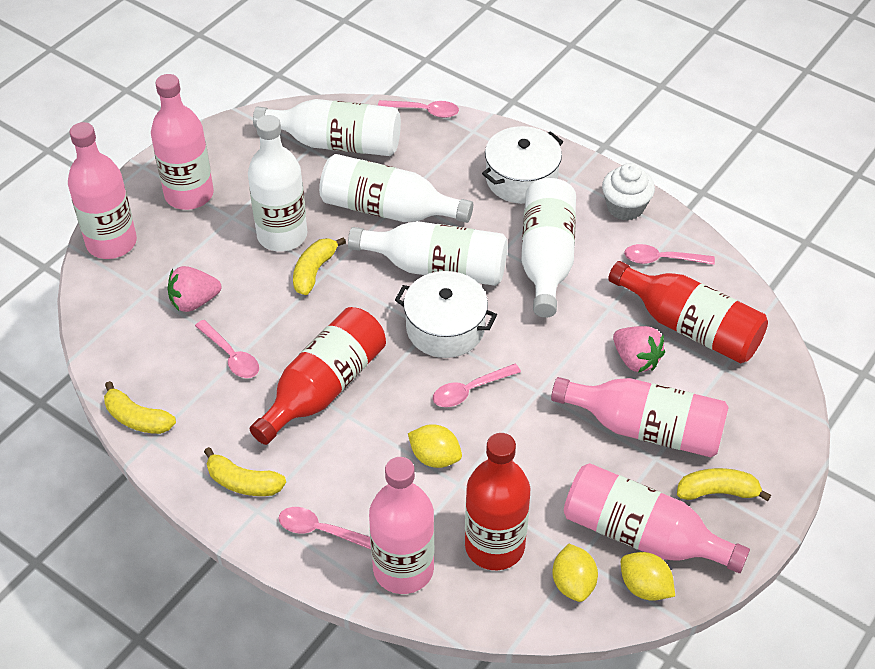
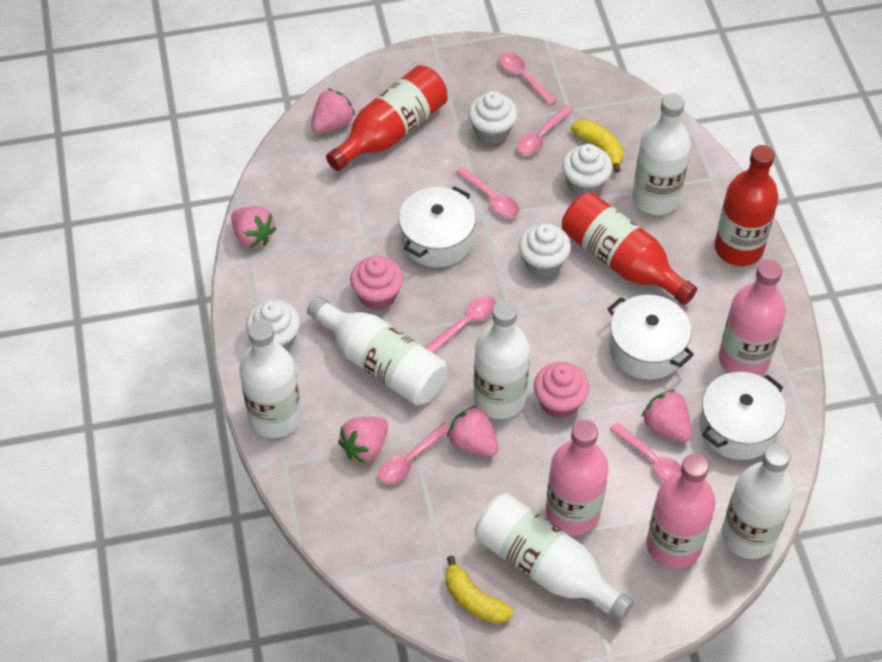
pink bottle: 5 -> 3
pink cupcake: 0 -> 2
pink spoon: 5 -> 6
pink strawberry: 2 -> 5
white bottle: 5 -> 6
white cupcake: 1 -> 4
white pot: 2 -> 3
yellow banana: 4 -> 2
yellow lemon: 3 -> 0

